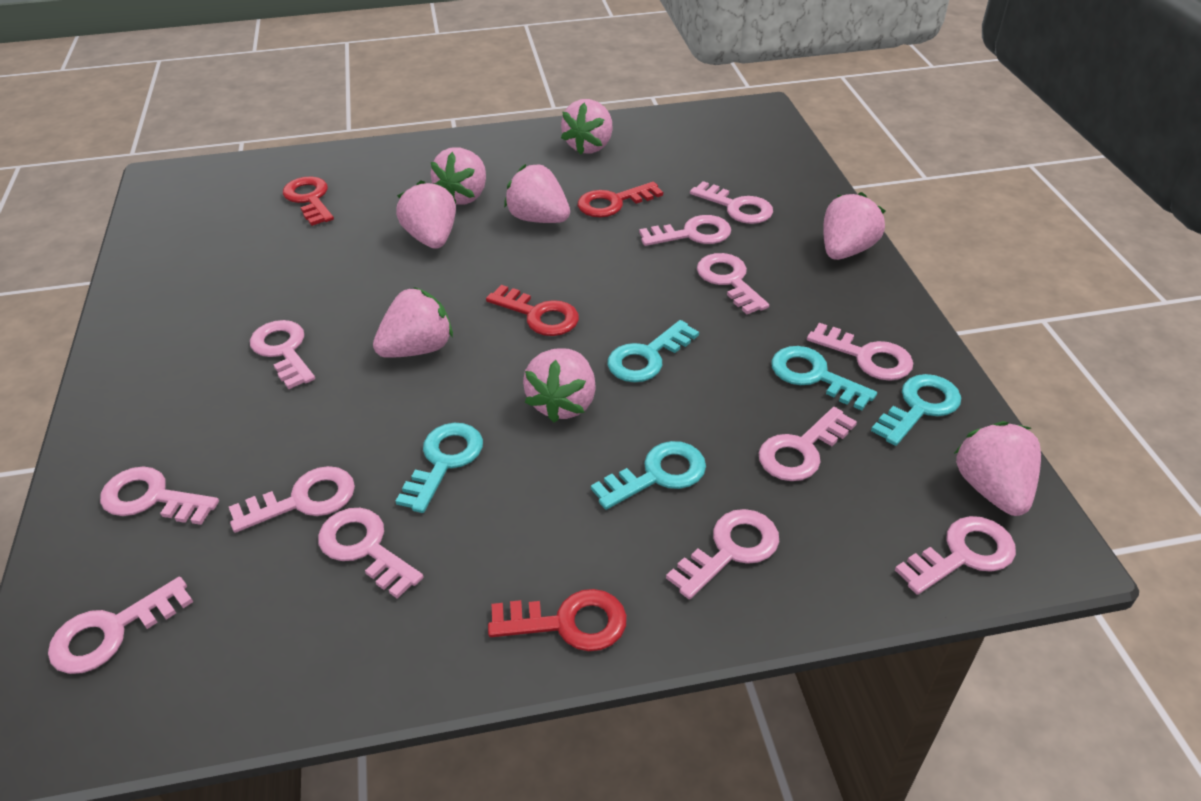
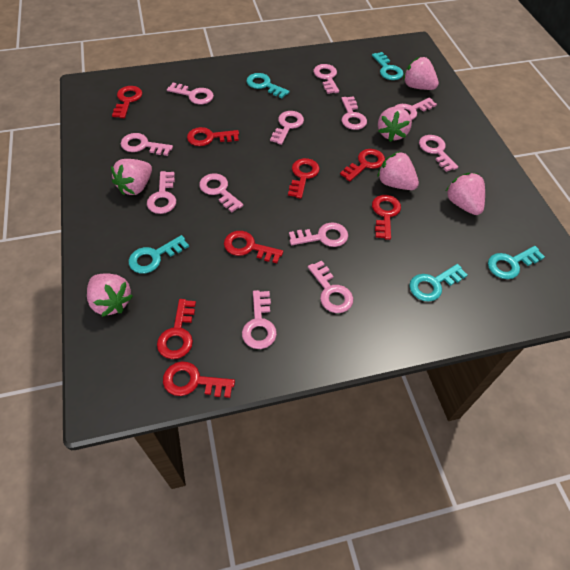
pink strawberry: 8 -> 6
red key: 4 -> 8

